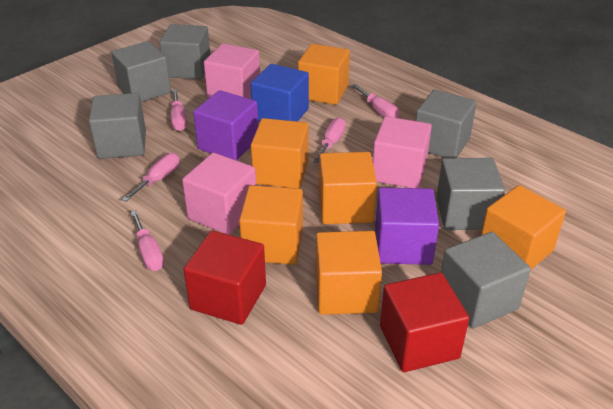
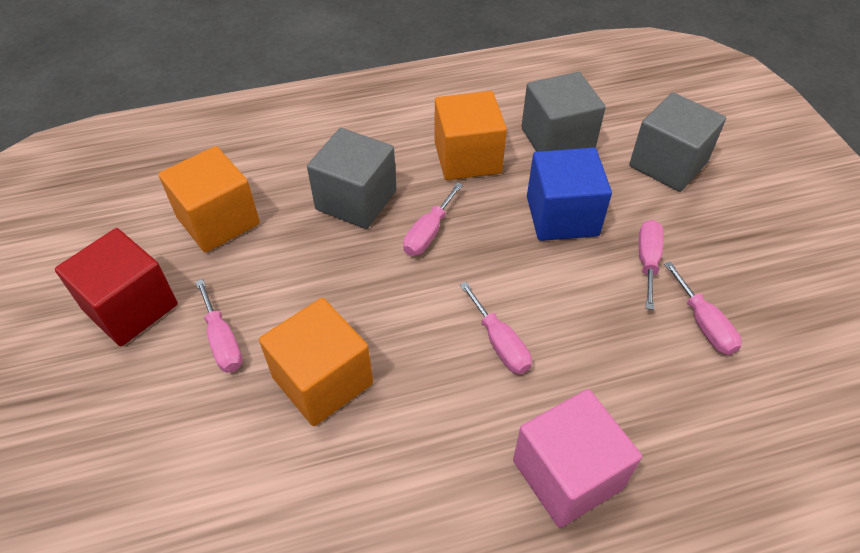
grey cube: 6 -> 3
orange cube: 6 -> 3
pink cube: 3 -> 1
purple cube: 2 -> 0
red cube: 2 -> 1

